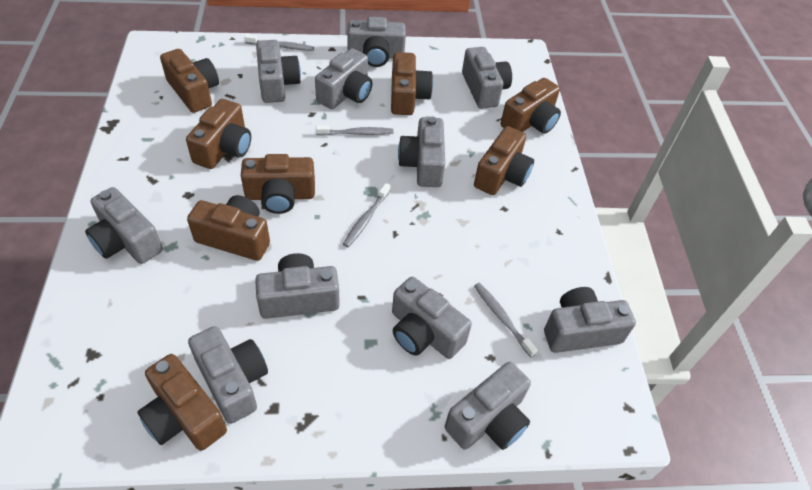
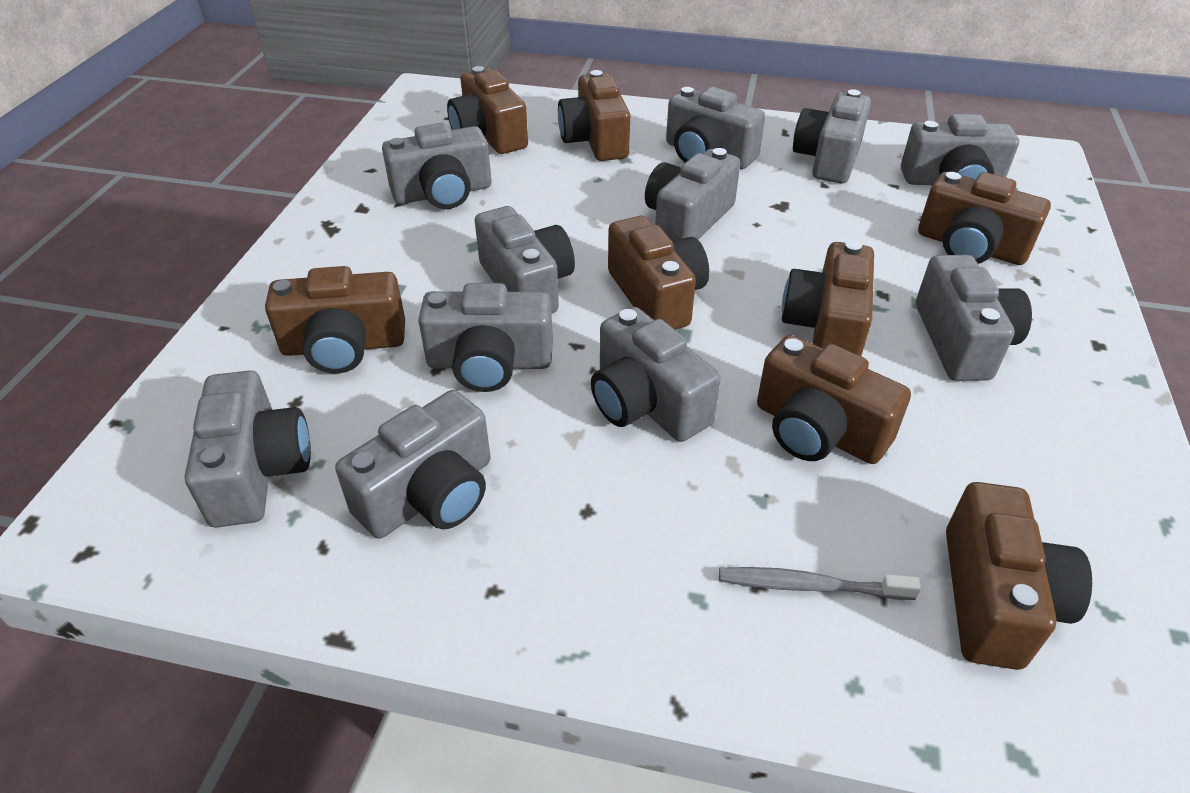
grey toothbrush: 4 -> 1

